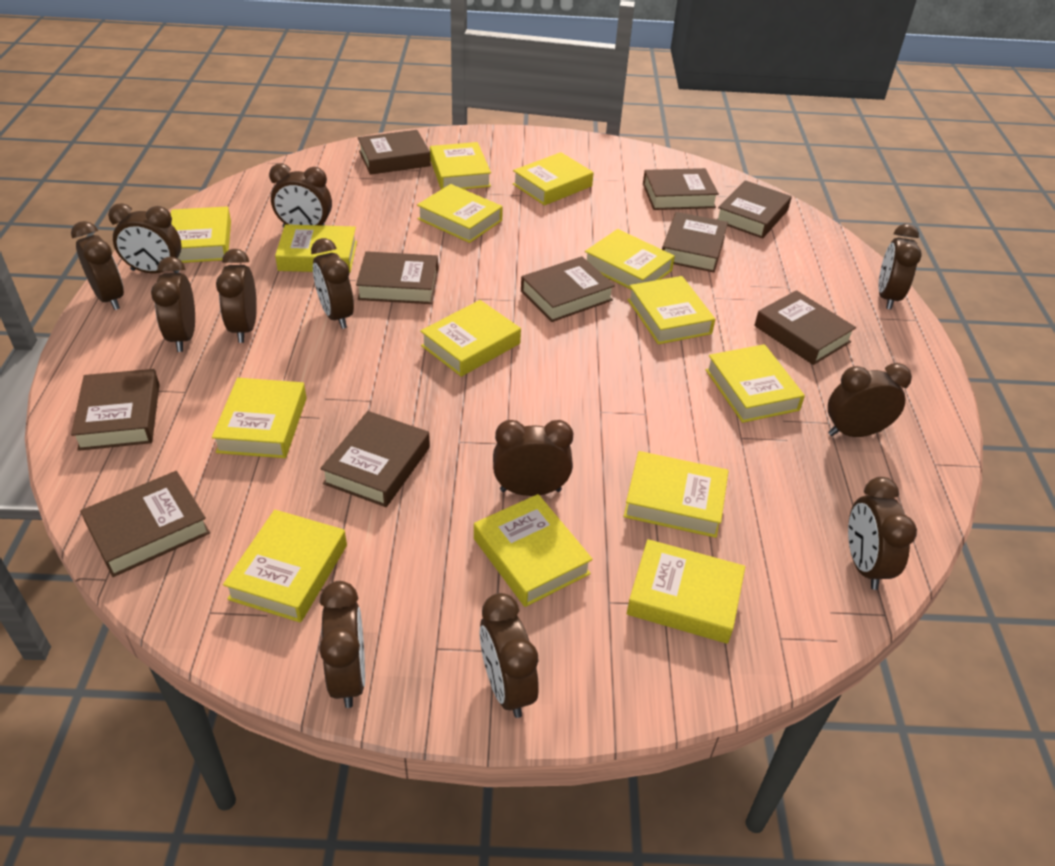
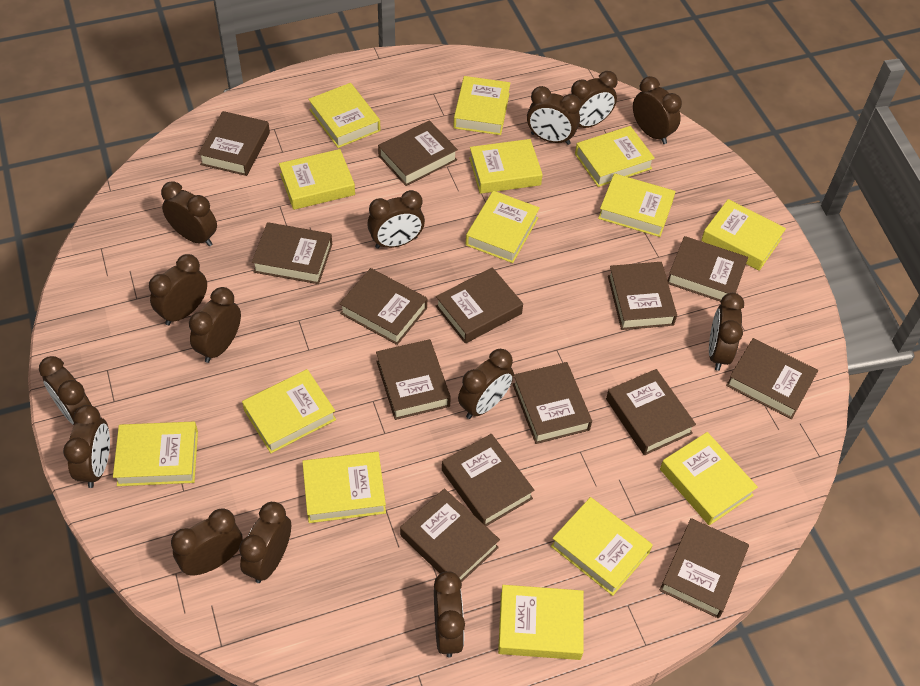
brown book: 10 -> 14
brown clock: 12 -> 14

